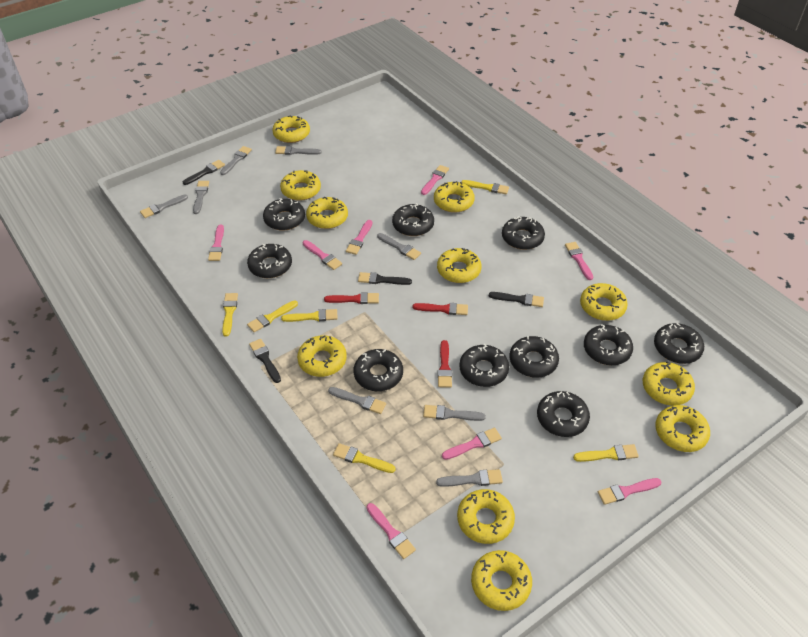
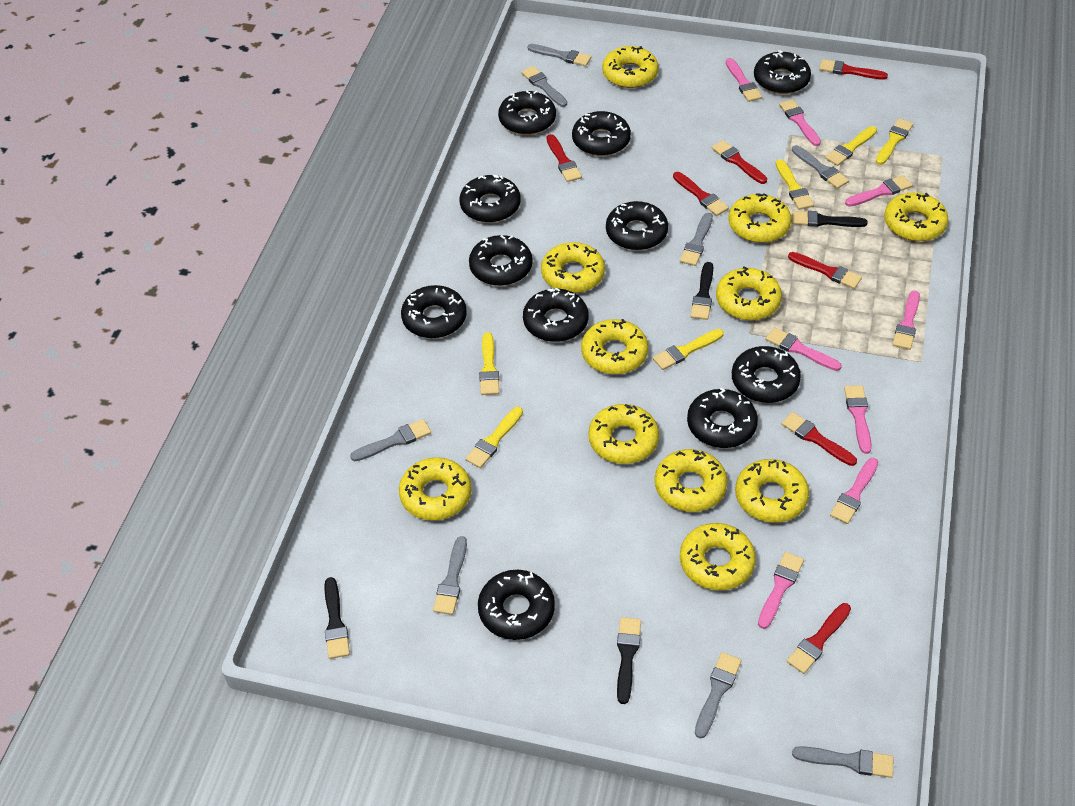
black donut: 10 -> 11
red brush: 3 -> 7

